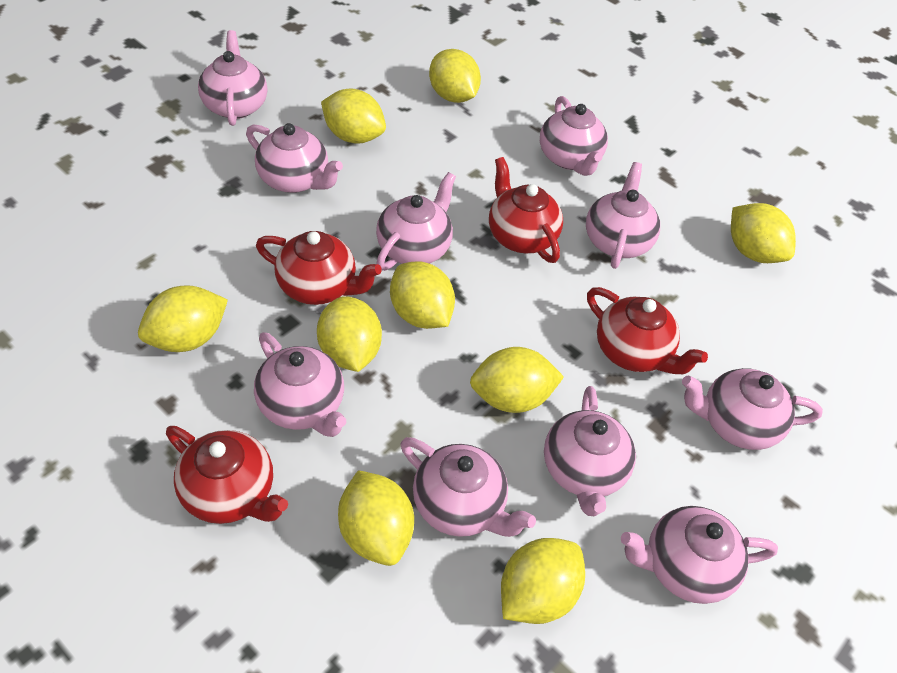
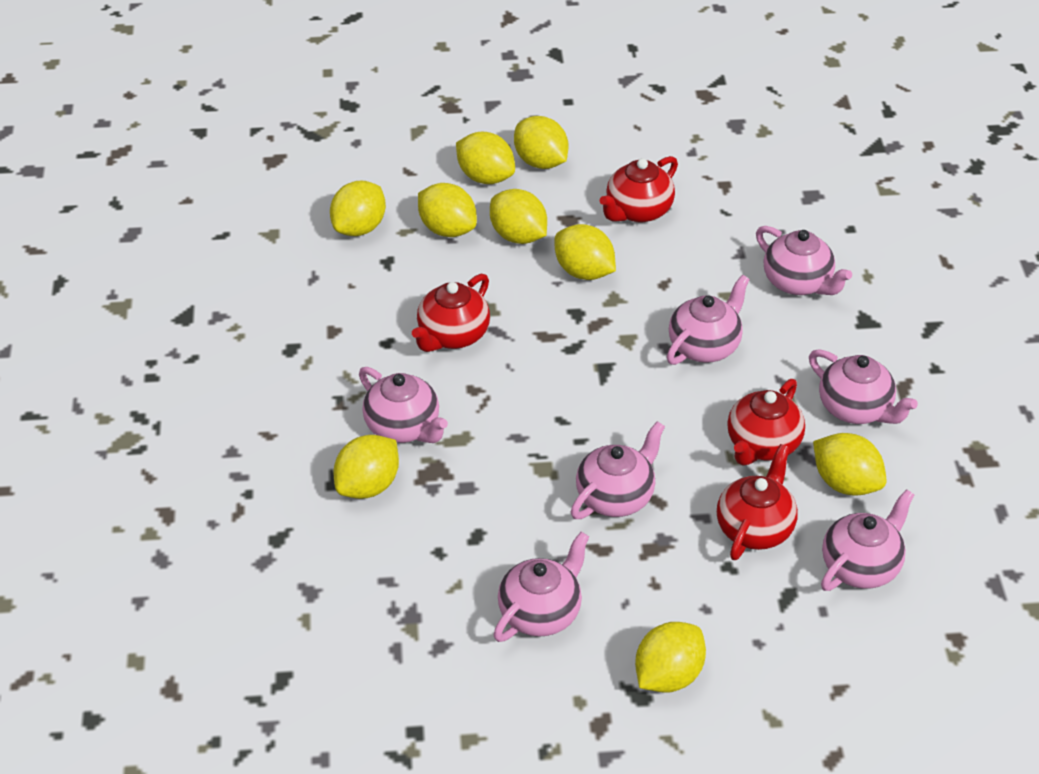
pink teapot: 10 -> 7

